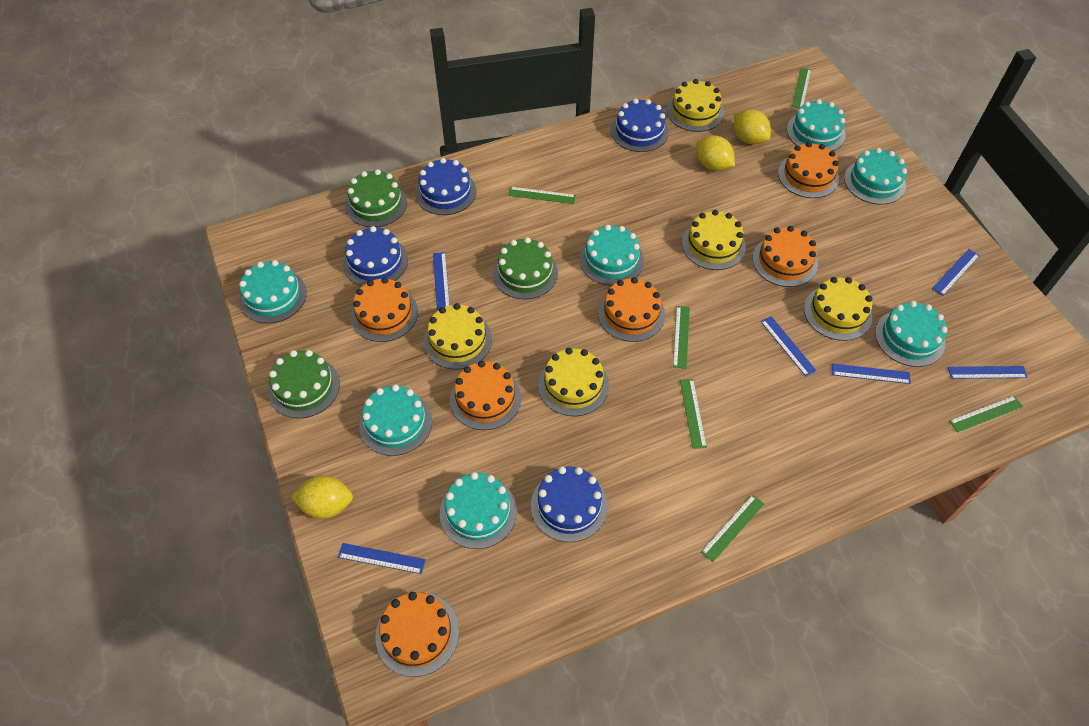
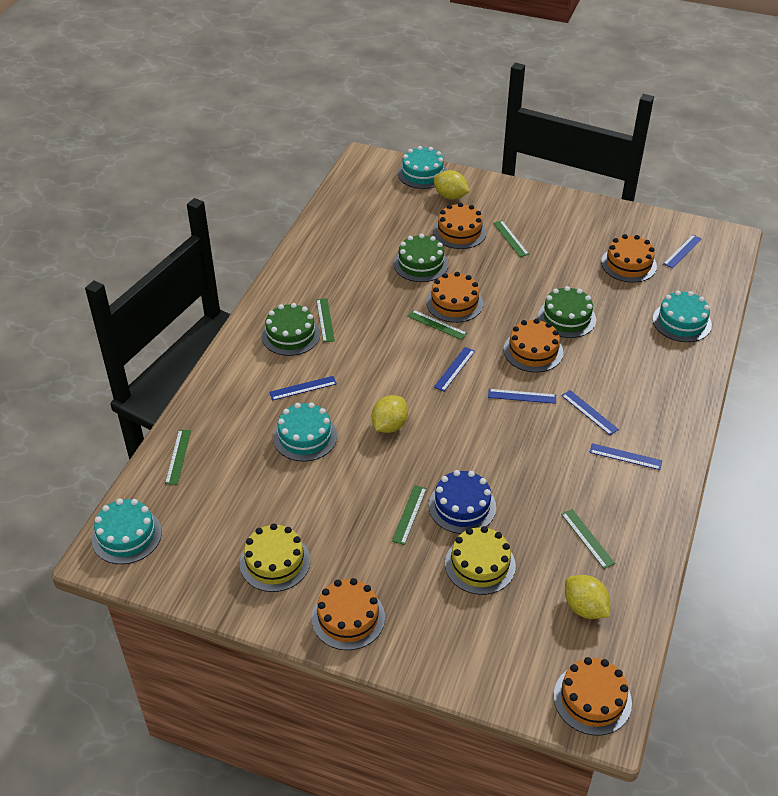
blue cake: 4 -> 1
turquoise cake: 7 -> 4
yellow cake: 5 -> 2

